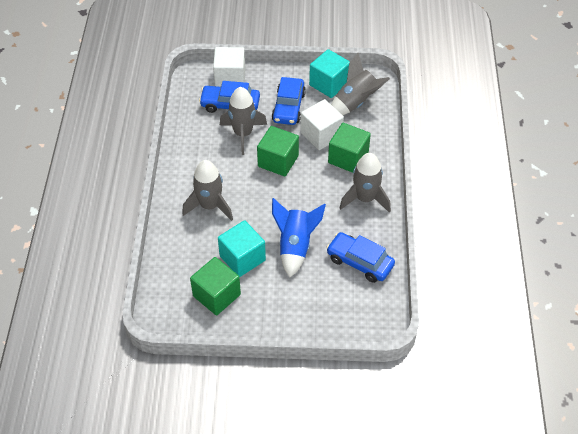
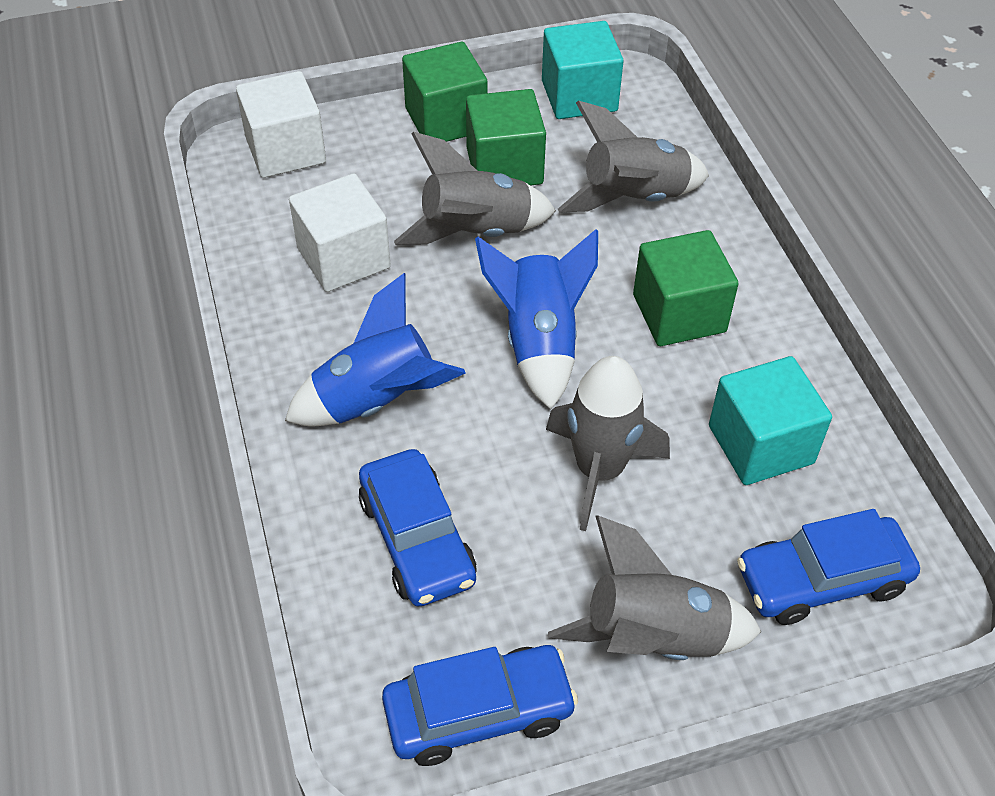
blue rocket: 1 -> 2

